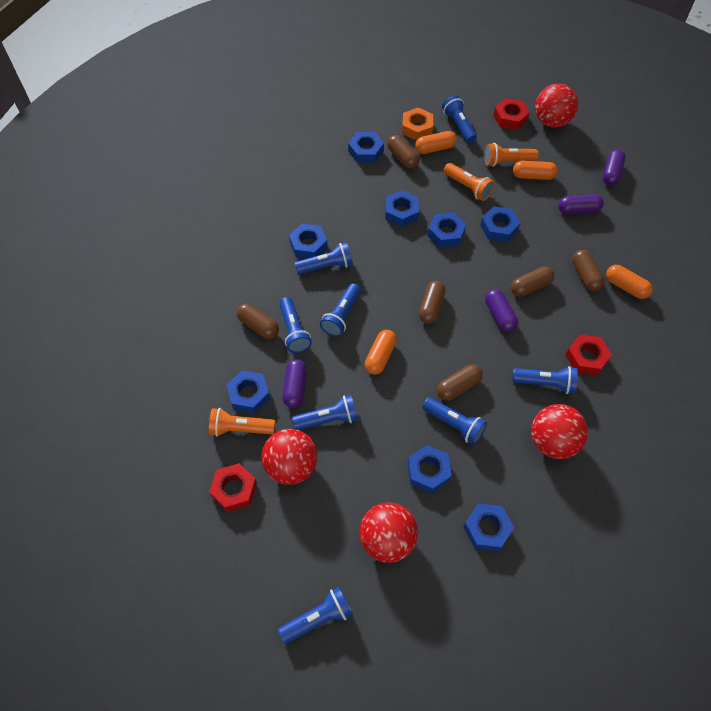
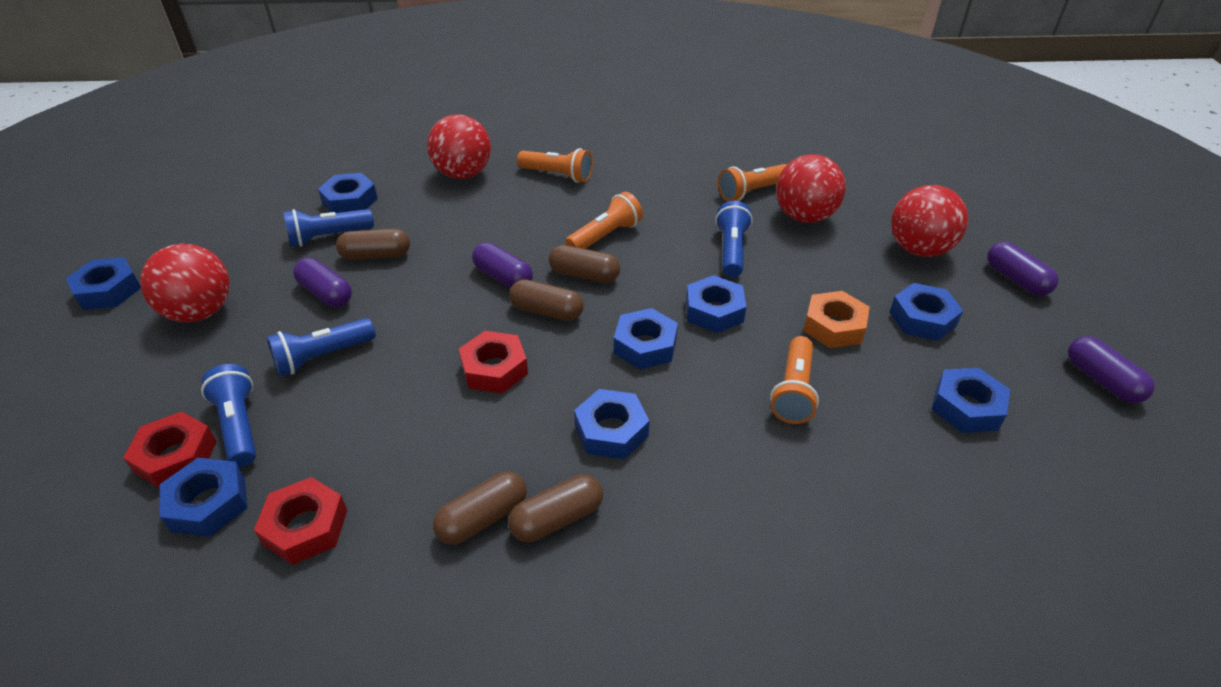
blue flashlight: 8 -> 4
brown capsule: 6 -> 5
orange capsule: 4 -> 0
orange flashlight: 3 -> 4

